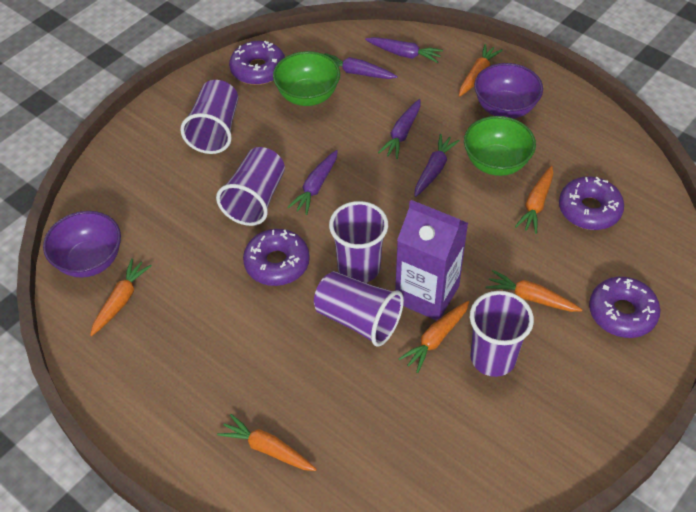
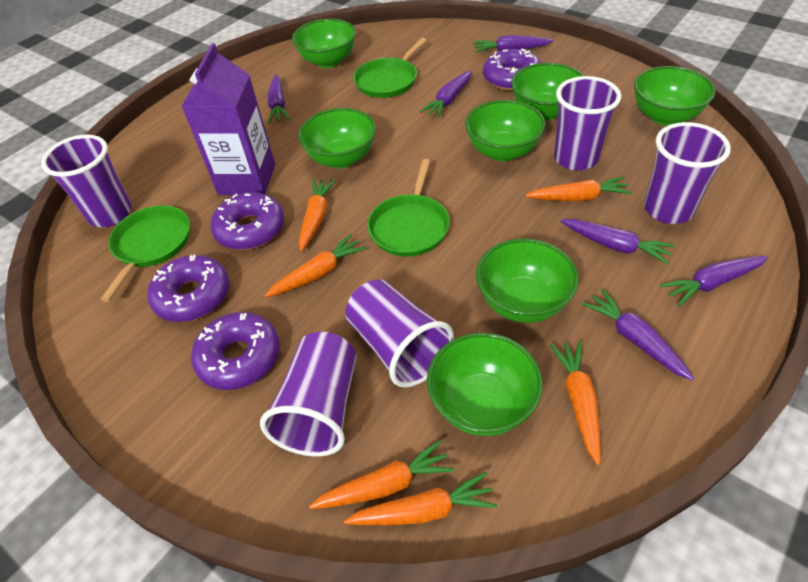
green bowl: 2 -> 7
green pan: 0 -> 3
purple bowl: 2 -> 0
purple carrot: 5 -> 6

